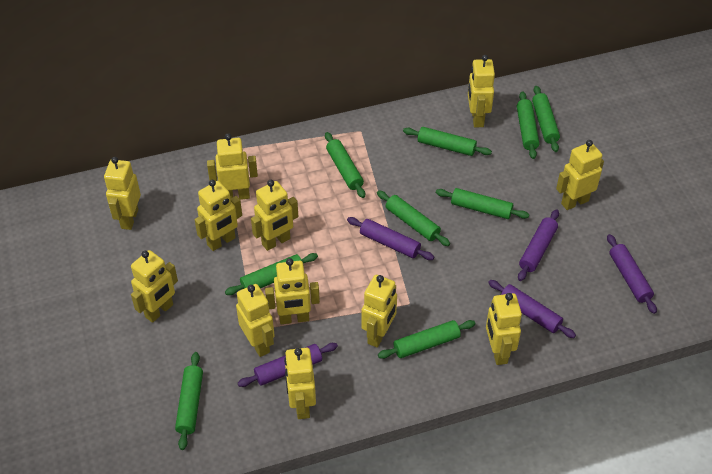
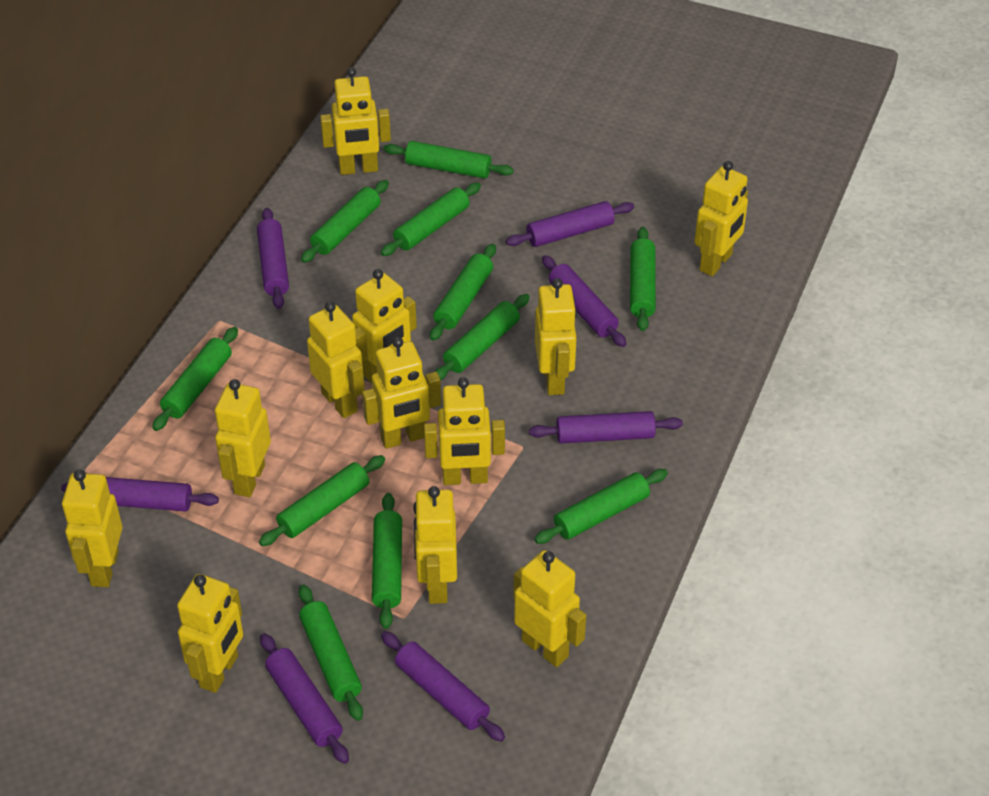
green rolling pin: 9 -> 11
purple rolling pin: 5 -> 7

